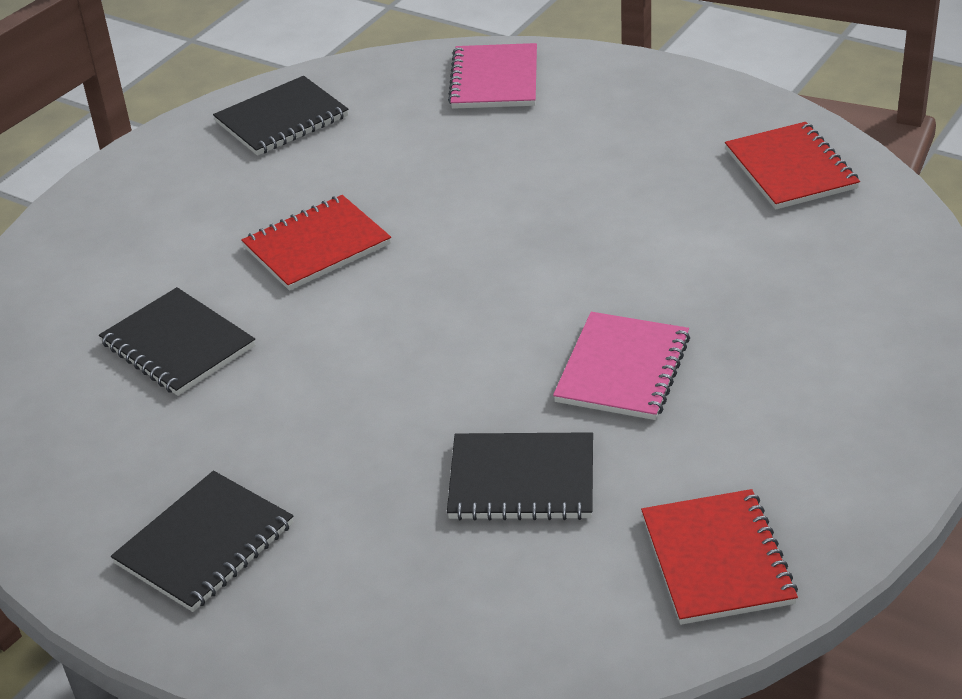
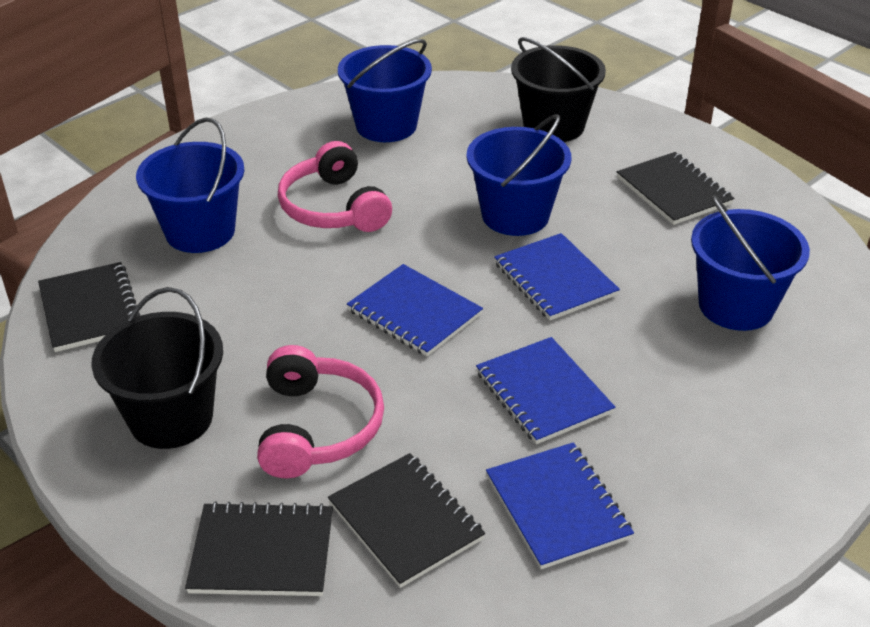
black bucket: 0 -> 2
blue bucket: 0 -> 4
blue notebook: 0 -> 4
pink headphones: 0 -> 2
pink notebook: 2 -> 0
red notebook: 3 -> 0

